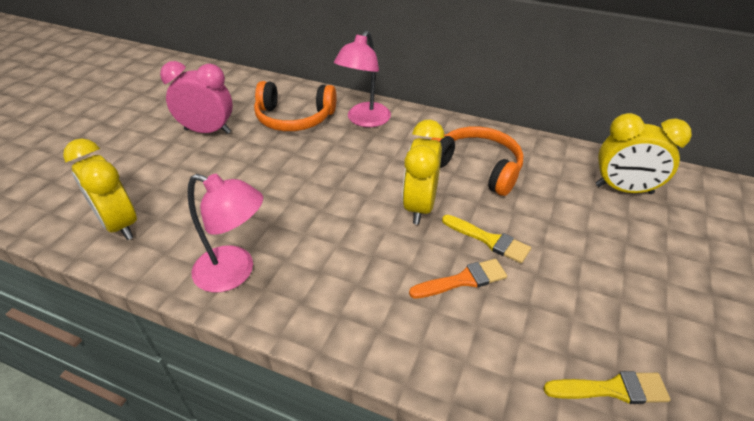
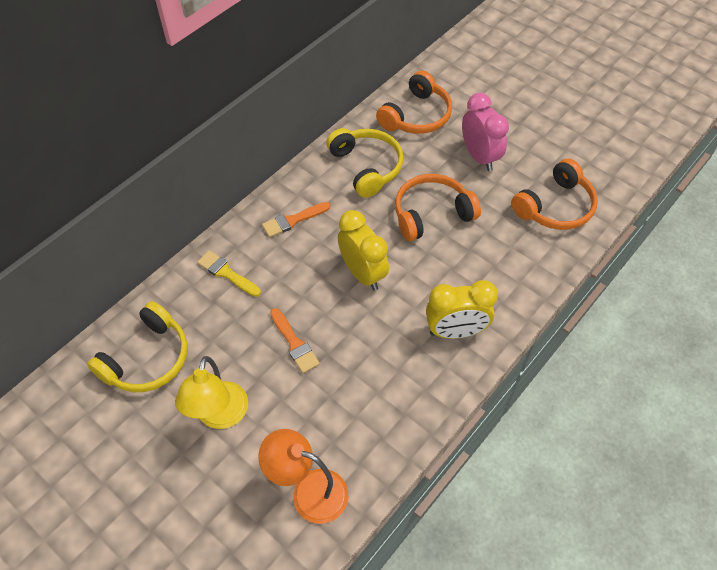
orange brush: 1 -> 2
orange headphones: 2 -> 3
orange lamp: 0 -> 1
pink lamp: 2 -> 0
yellow brush: 2 -> 1
yellow clock: 3 -> 2
yellow headphones: 0 -> 2
yellow lamp: 0 -> 1

